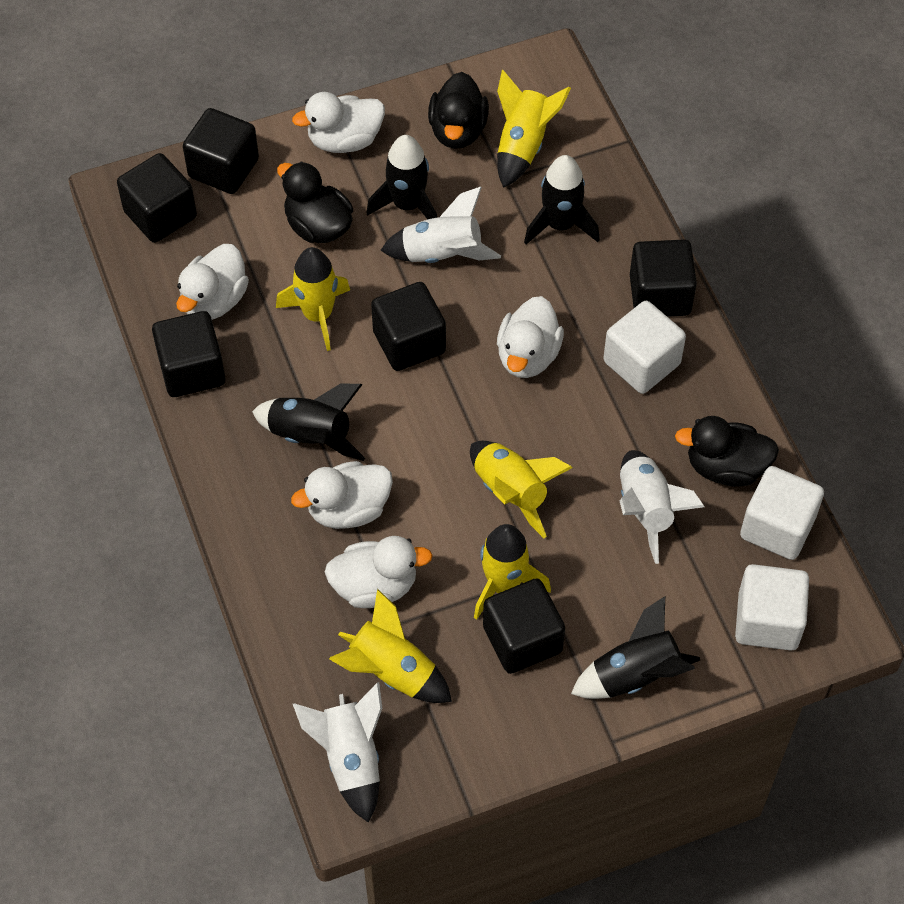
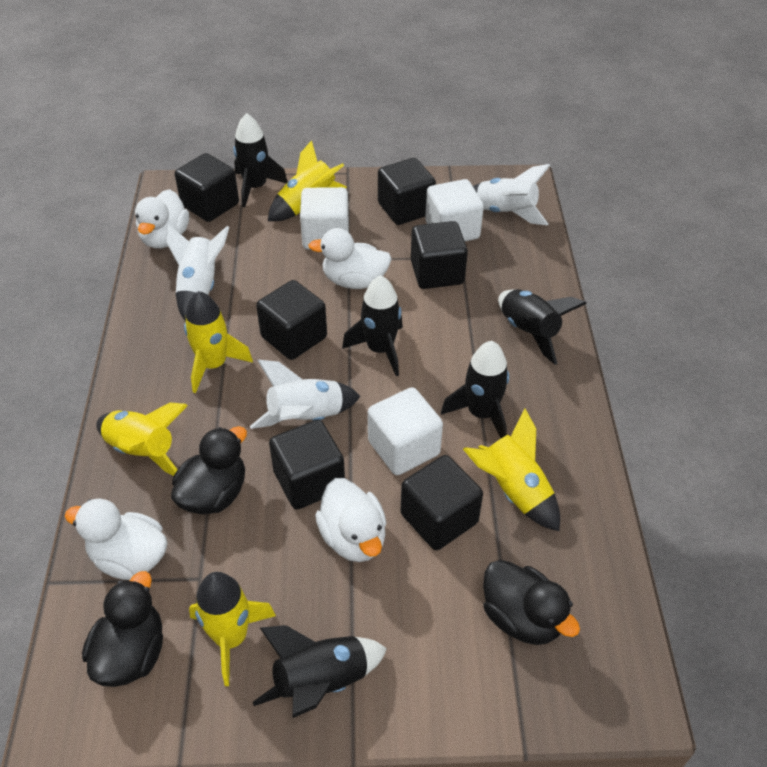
black rocket: 4 -> 5
white duck: 5 -> 4

